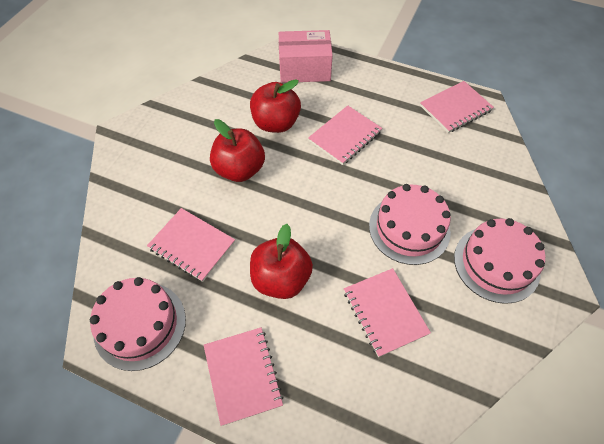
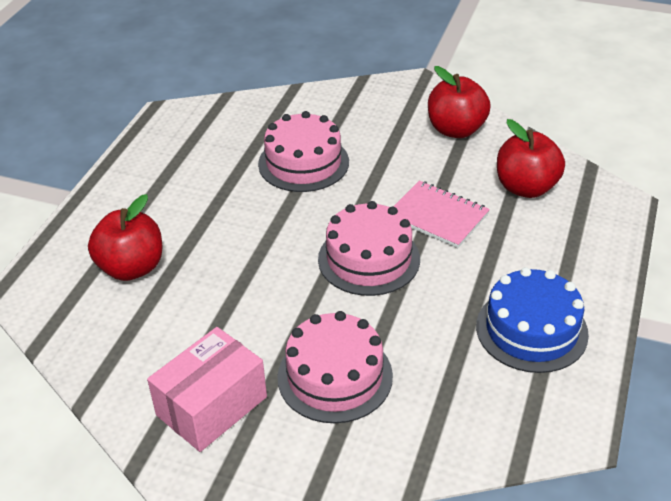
blue cake: 0 -> 1
pink notebook: 5 -> 1

